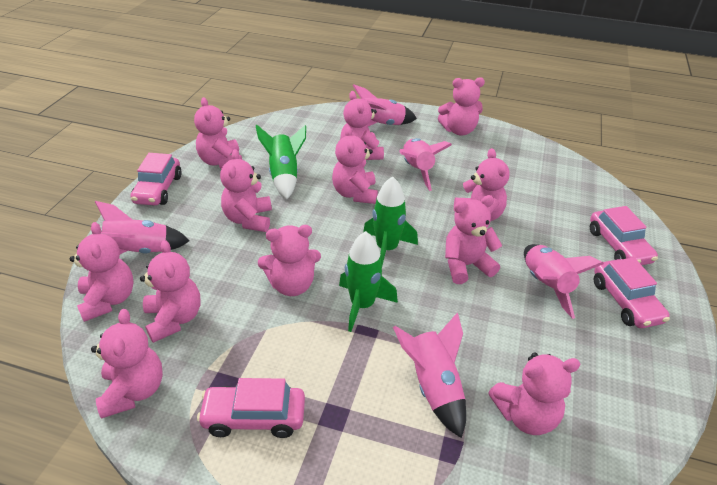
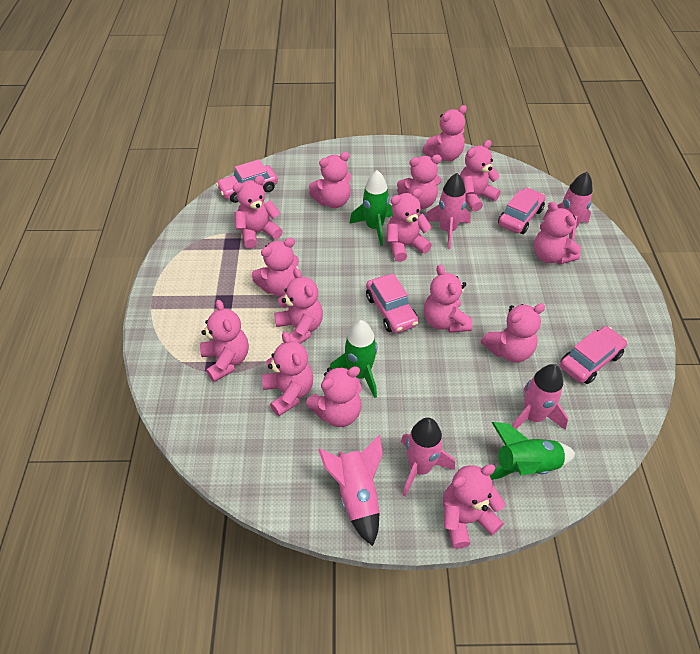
pink teddy bear: 12 -> 15

